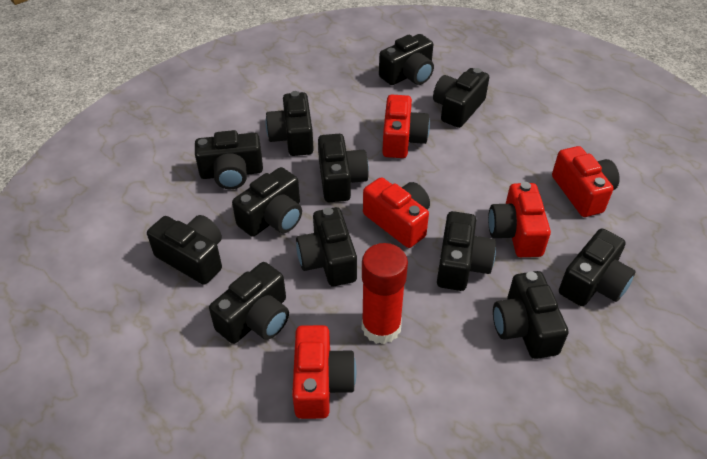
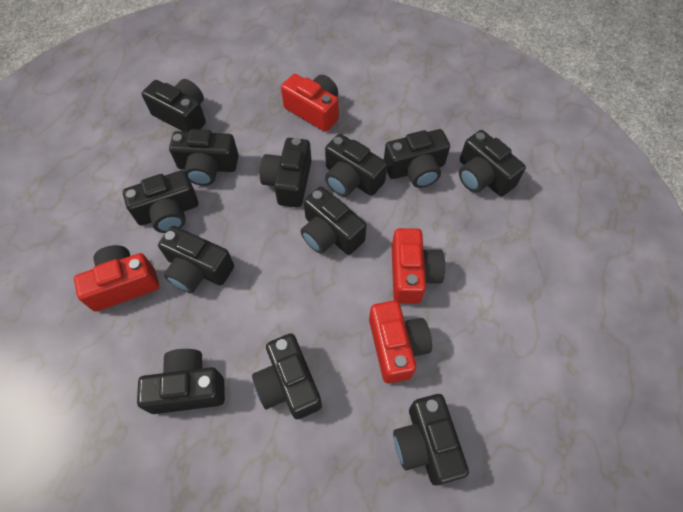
red camera: 5 -> 4
red glue stick: 1 -> 0

